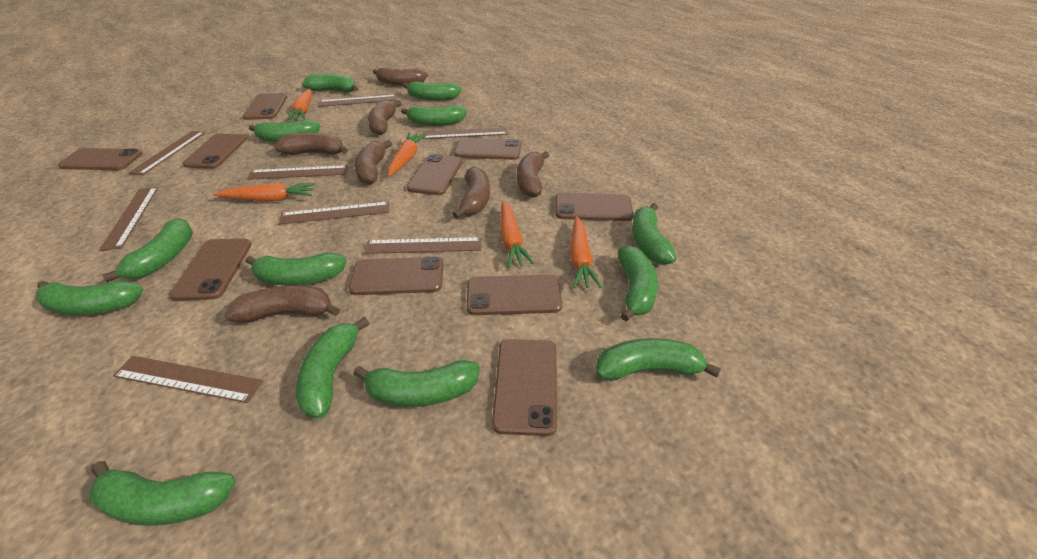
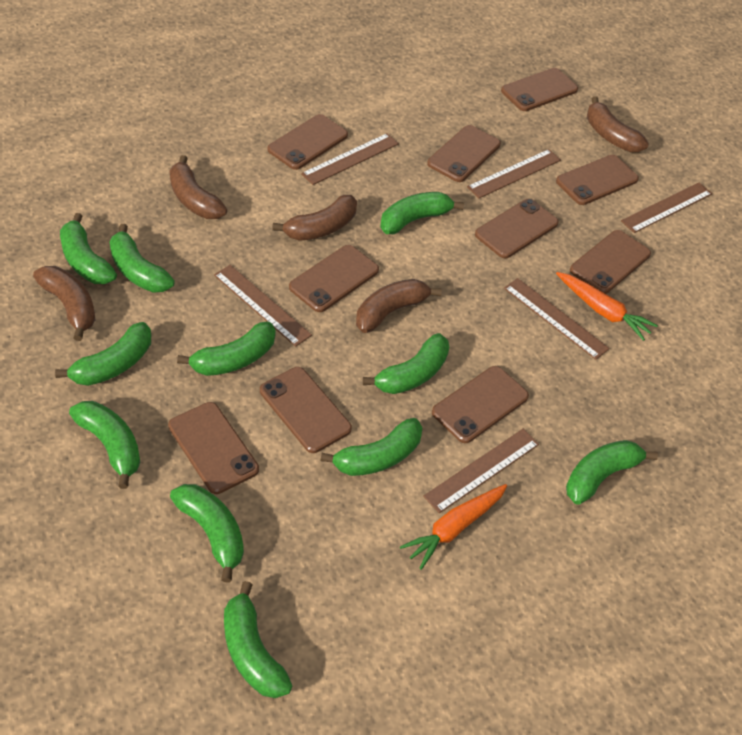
brown banana: 7 -> 5
brown ruler: 8 -> 6
green banana: 13 -> 11
orange carrot: 5 -> 2

